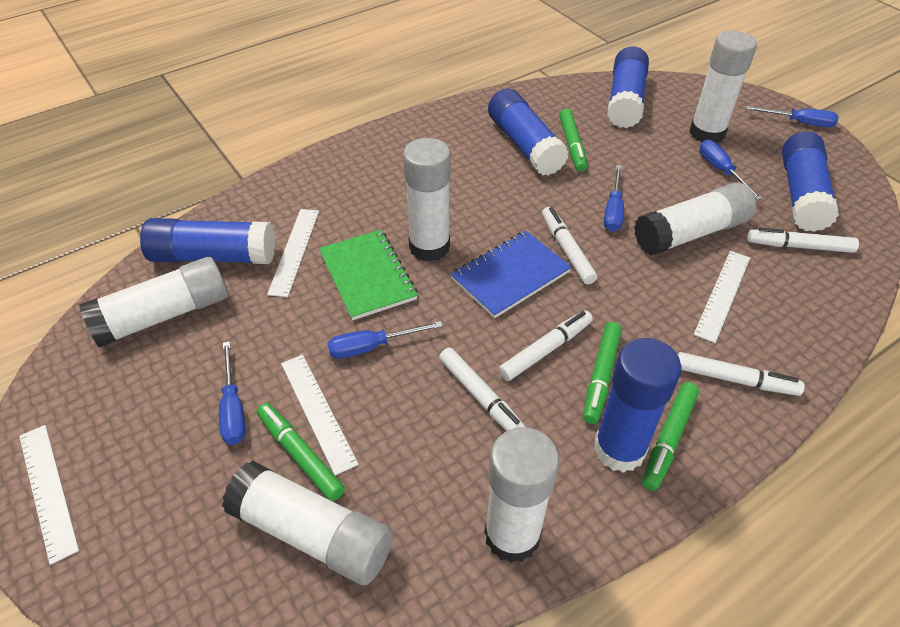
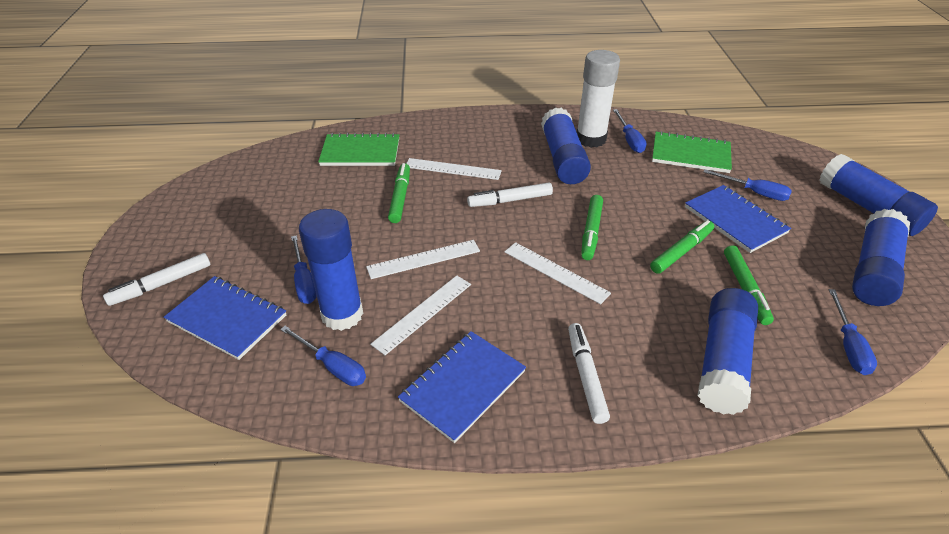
blue notebook: 1 -> 3
green notebook: 1 -> 2
white glue stick: 6 -> 1
white marker: 5 -> 3

